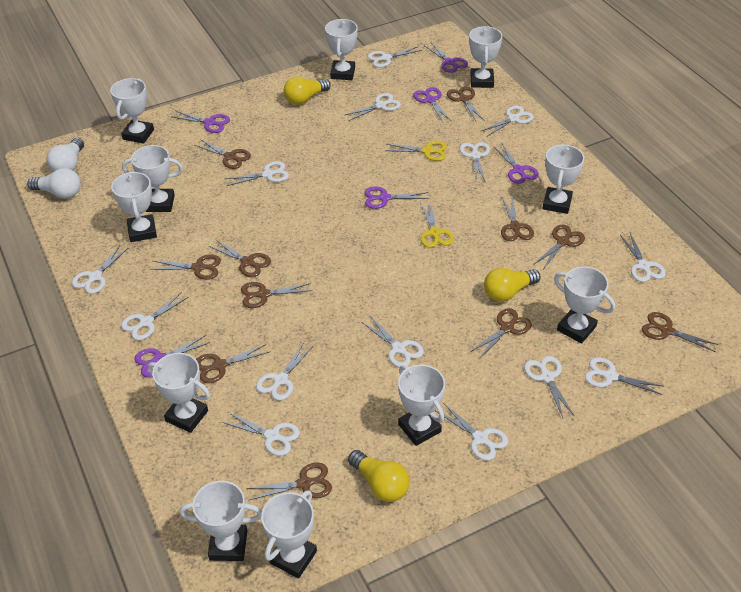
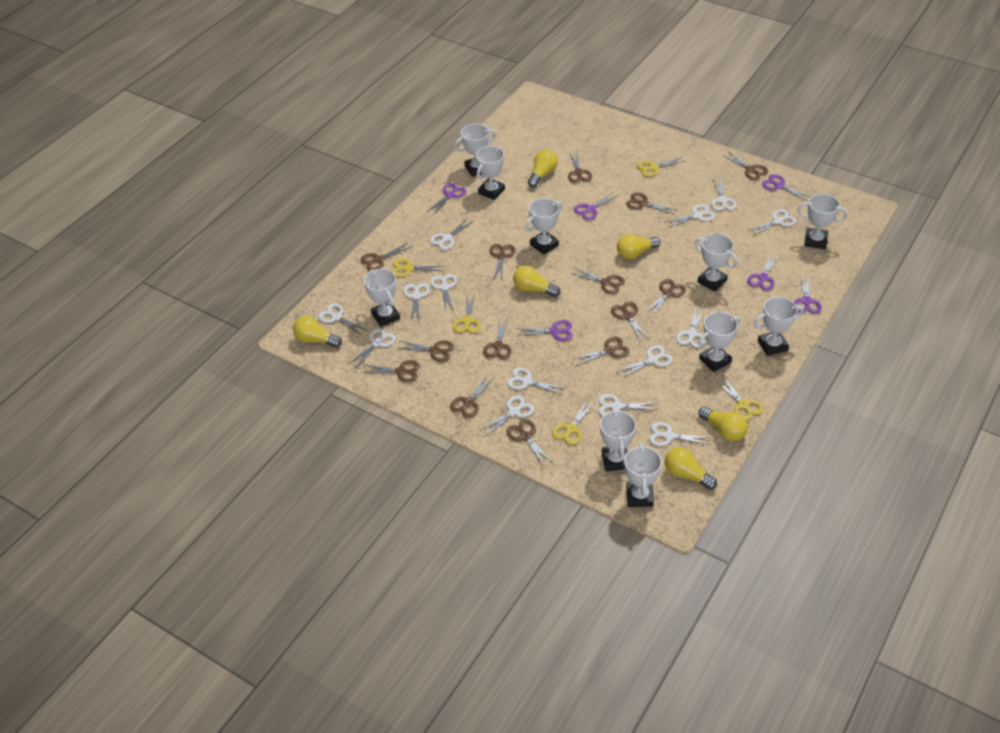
brown scissors: 11 -> 14
white light bulb: 2 -> 0
white trophy: 11 -> 10
yellow light bulb: 3 -> 6
yellow scissors: 2 -> 5

